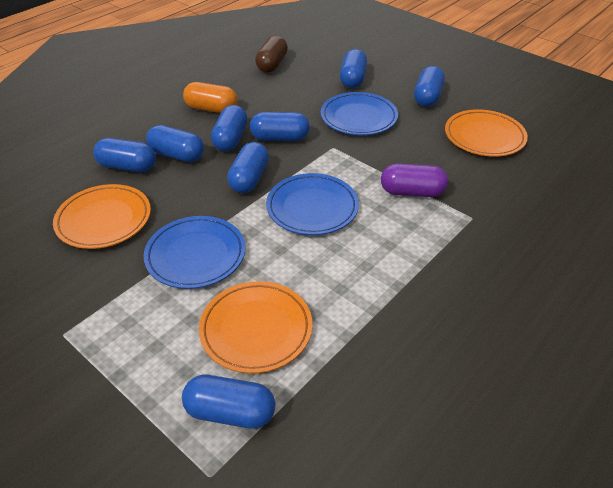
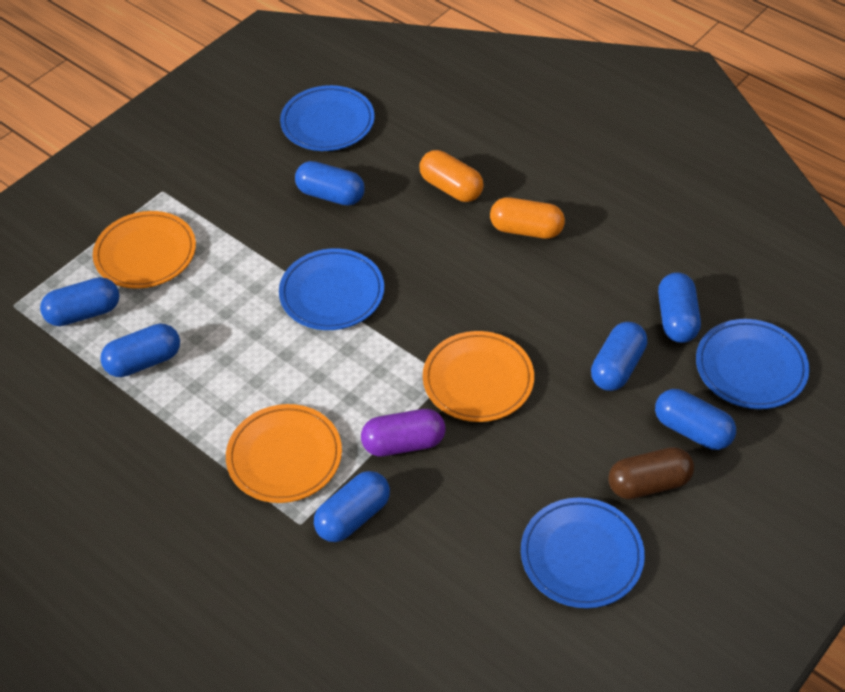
blue capsule: 8 -> 7
blue plate: 3 -> 4
orange capsule: 1 -> 2

